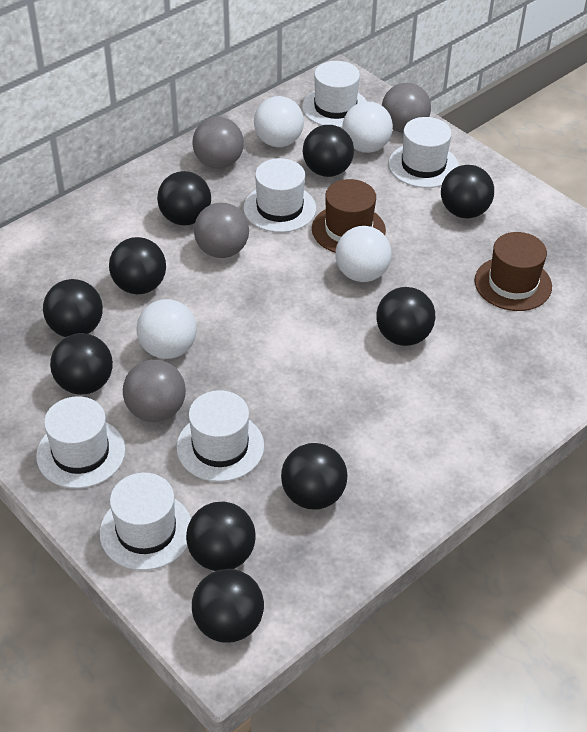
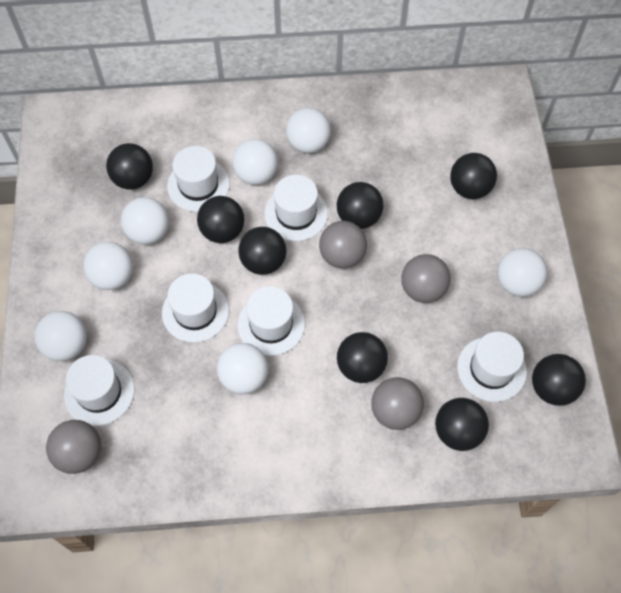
black ball: 10 -> 8
brown hat: 2 -> 0
white ball: 4 -> 7

